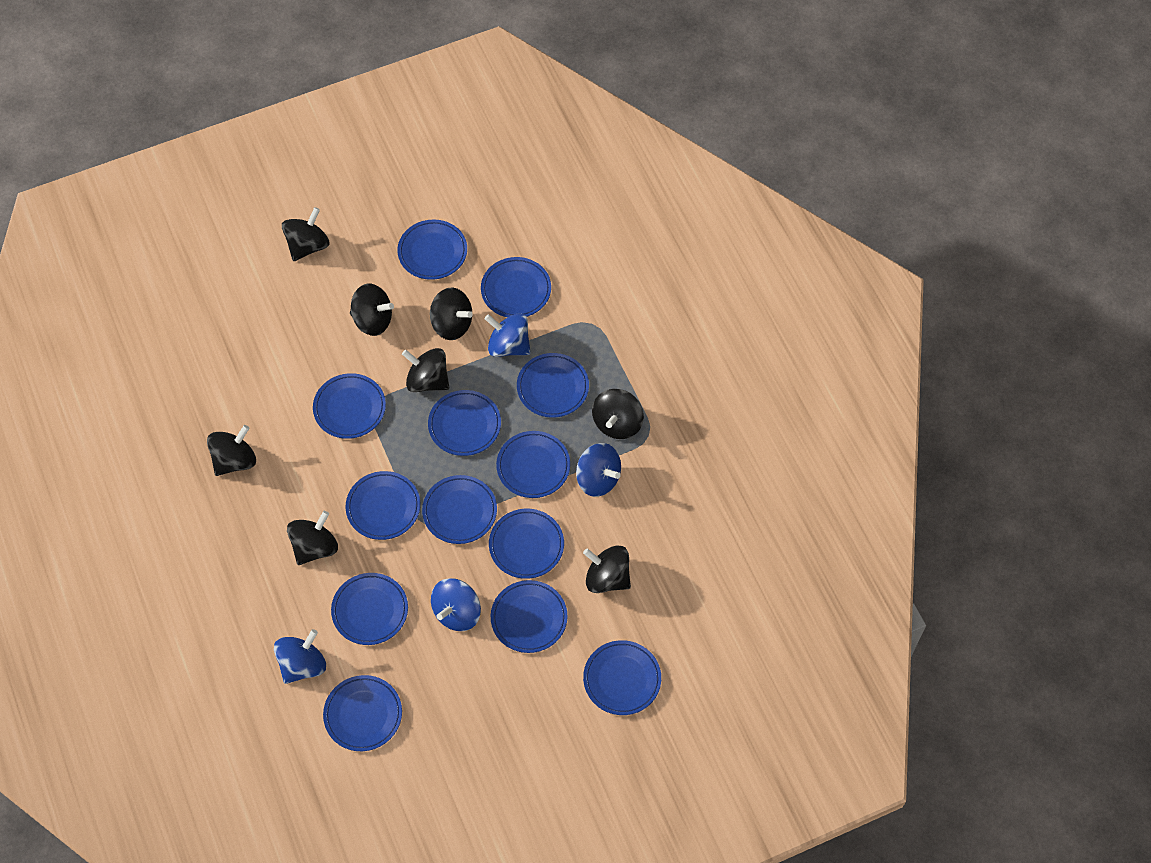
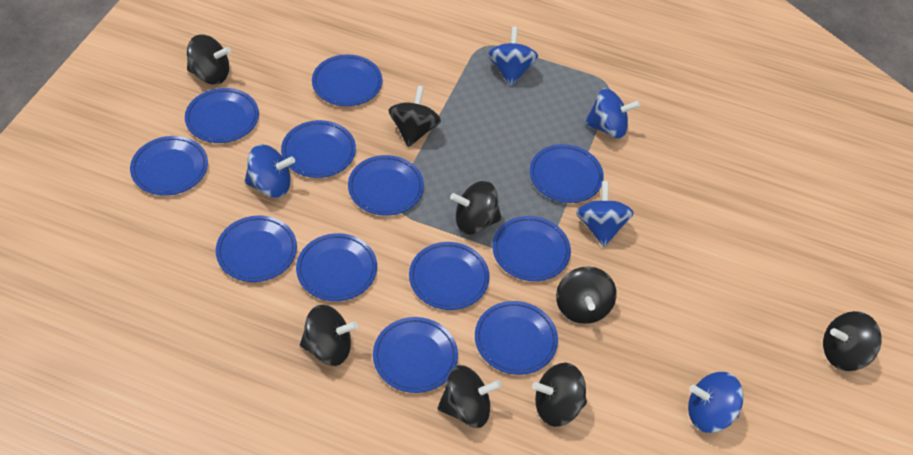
blue plate: 13 -> 12
blue spinning top: 4 -> 5

